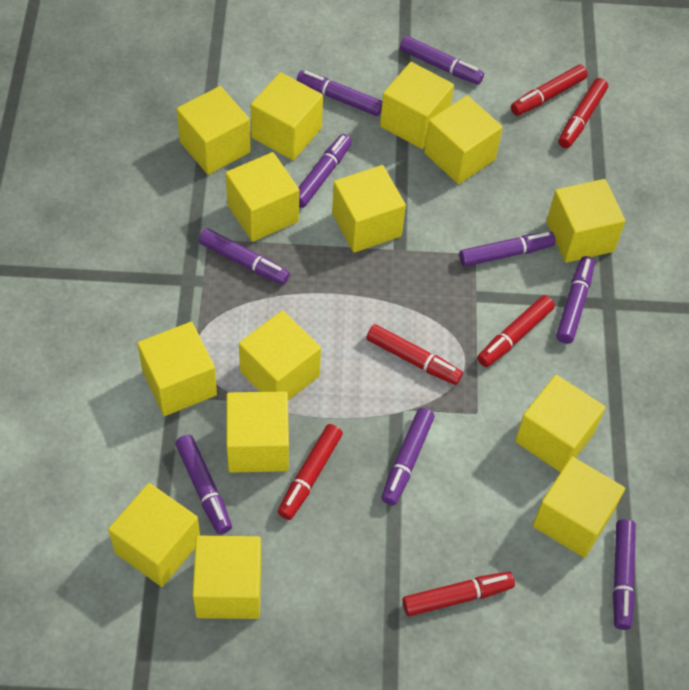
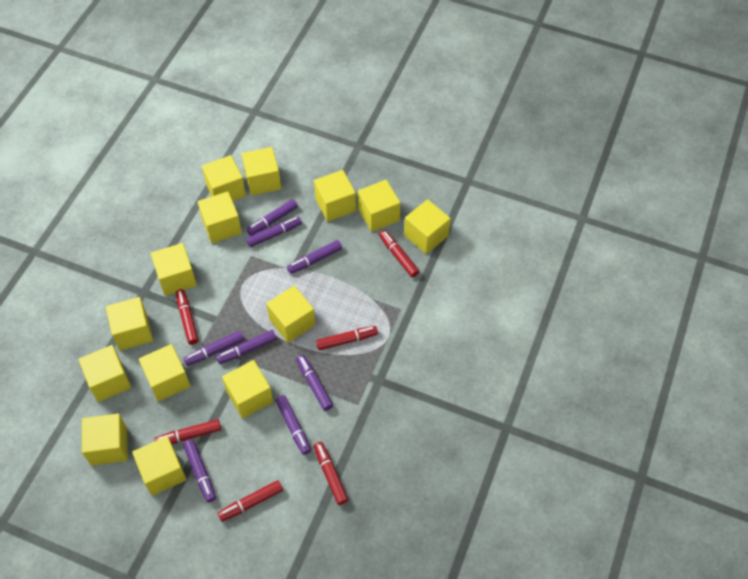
purple marker: 9 -> 8

